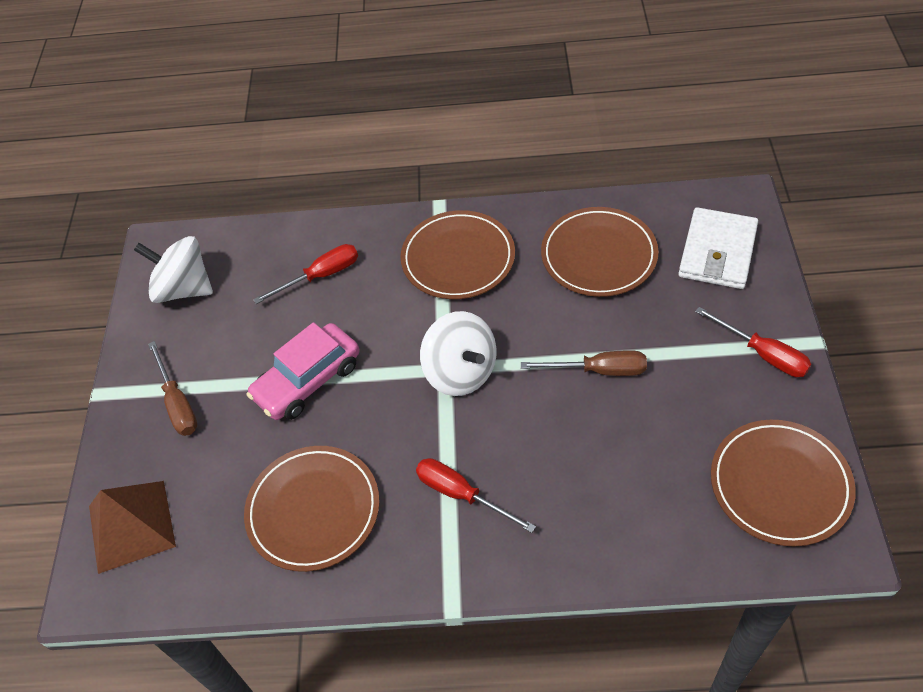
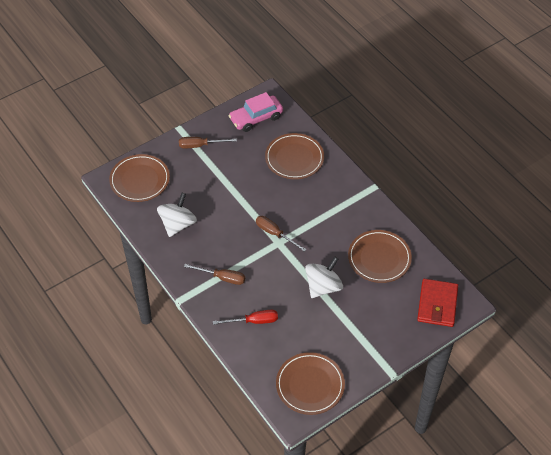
brown pyramid: 1 -> 0
brown screwdriver: 2 -> 3
red screwdriver: 3 -> 1
red wallet: 0 -> 1
white wallet: 1 -> 0

